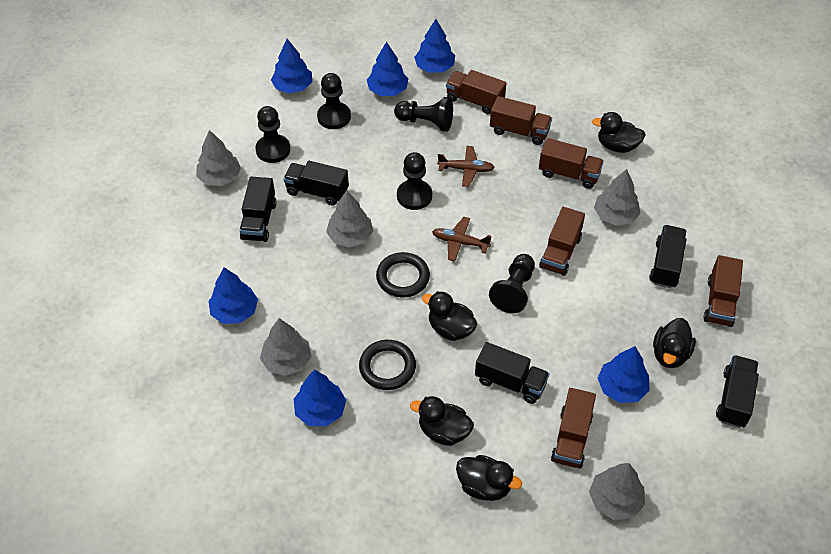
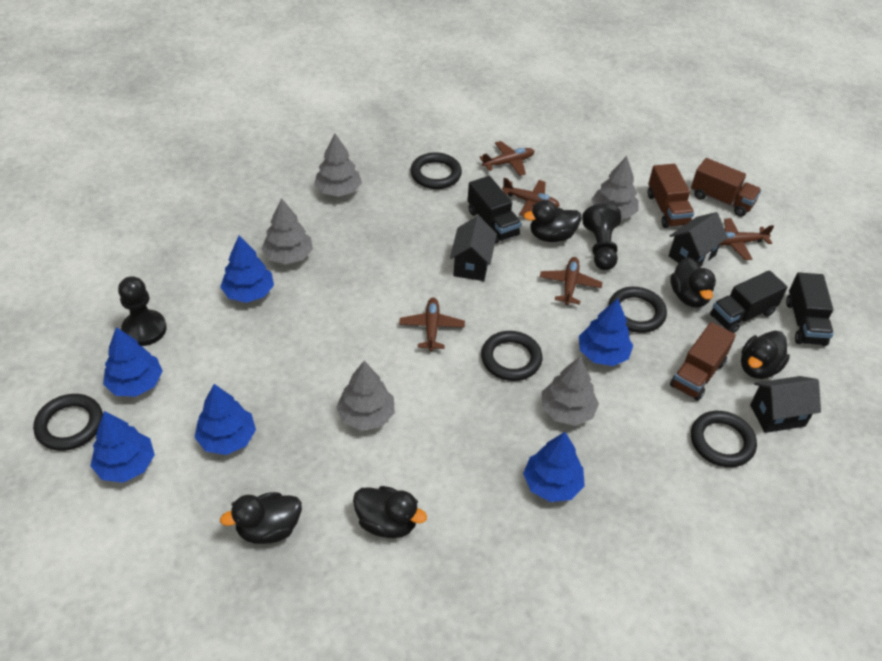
black house: 0 -> 3
black pawn: 5 -> 2
black ring: 2 -> 5
black truck: 5 -> 3
brown plane: 2 -> 5
brown truck: 6 -> 3

